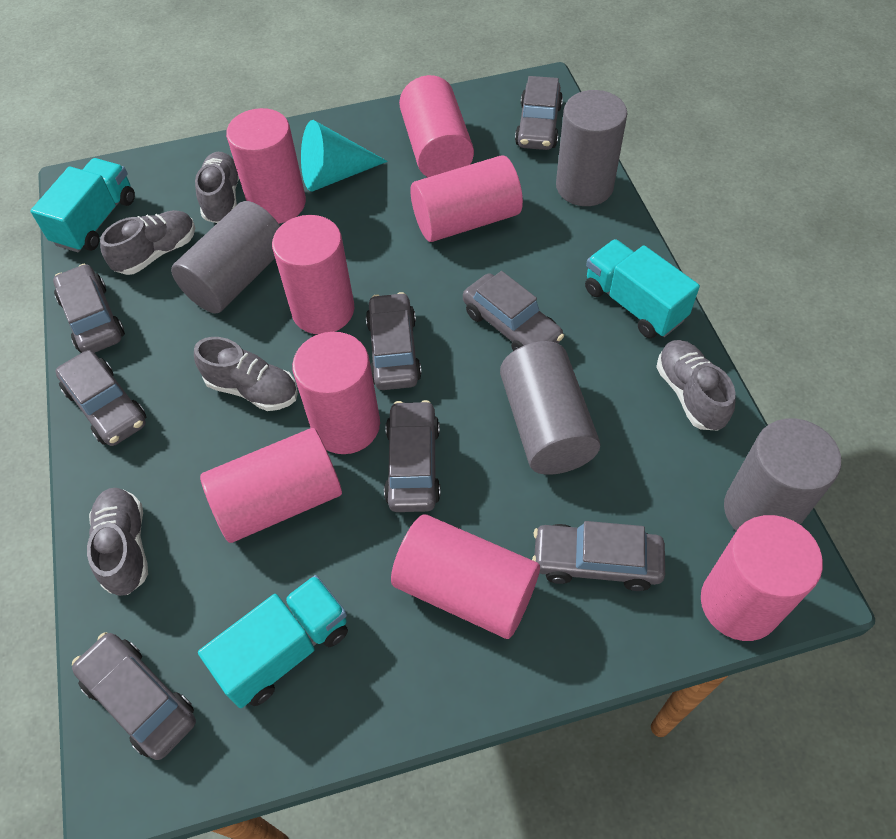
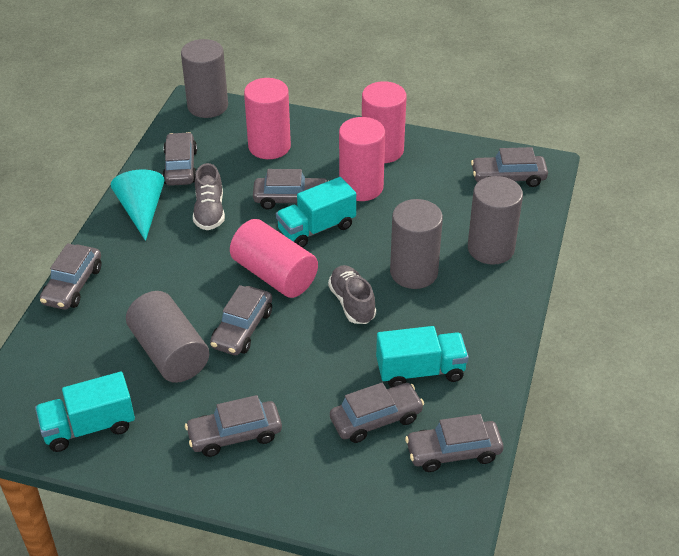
grey shoe: 5 -> 2
pink cylinder: 8 -> 4

